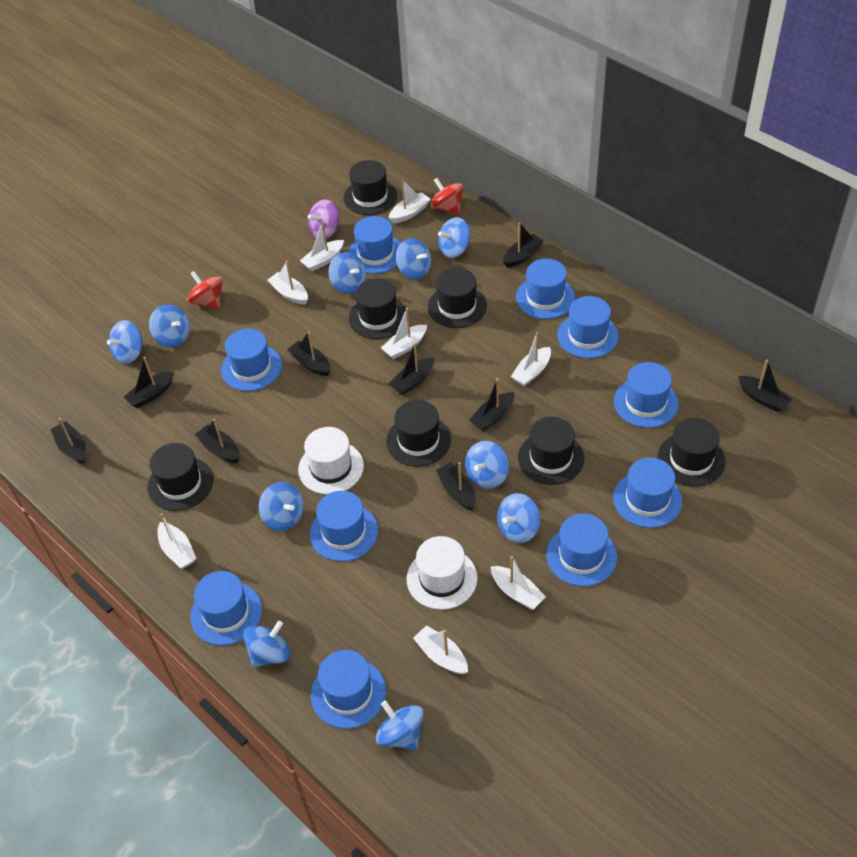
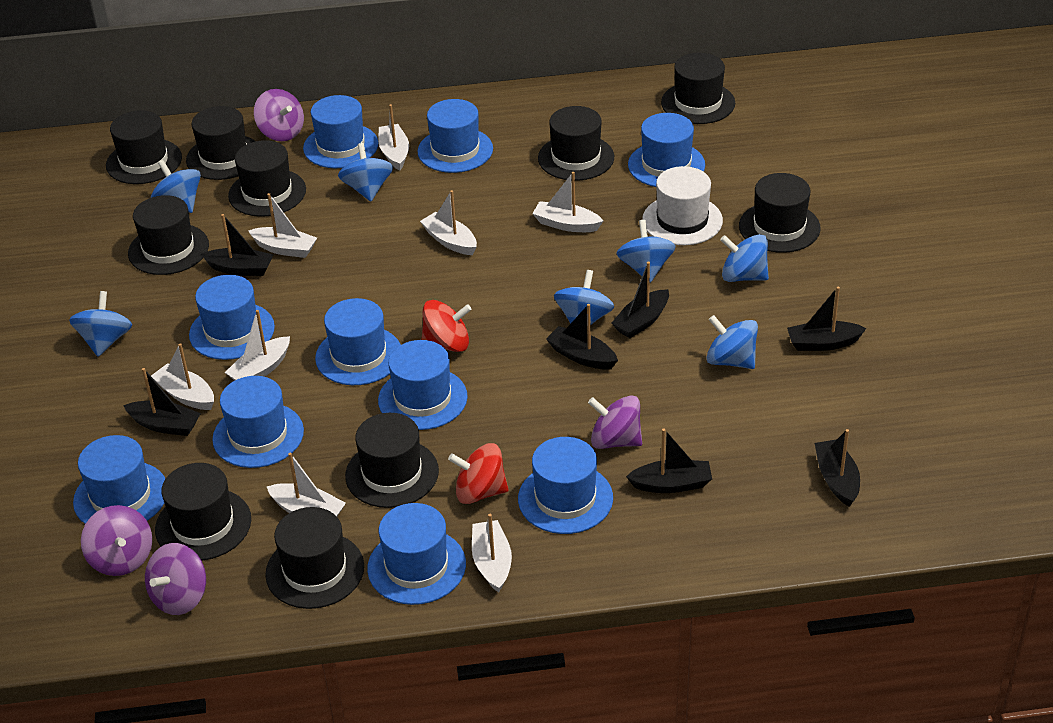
black boat: 9 -> 7
black hat: 7 -> 10
blue spinning top: 10 -> 7
purple spinning top: 1 -> 4
white hat: 2 -> 1

